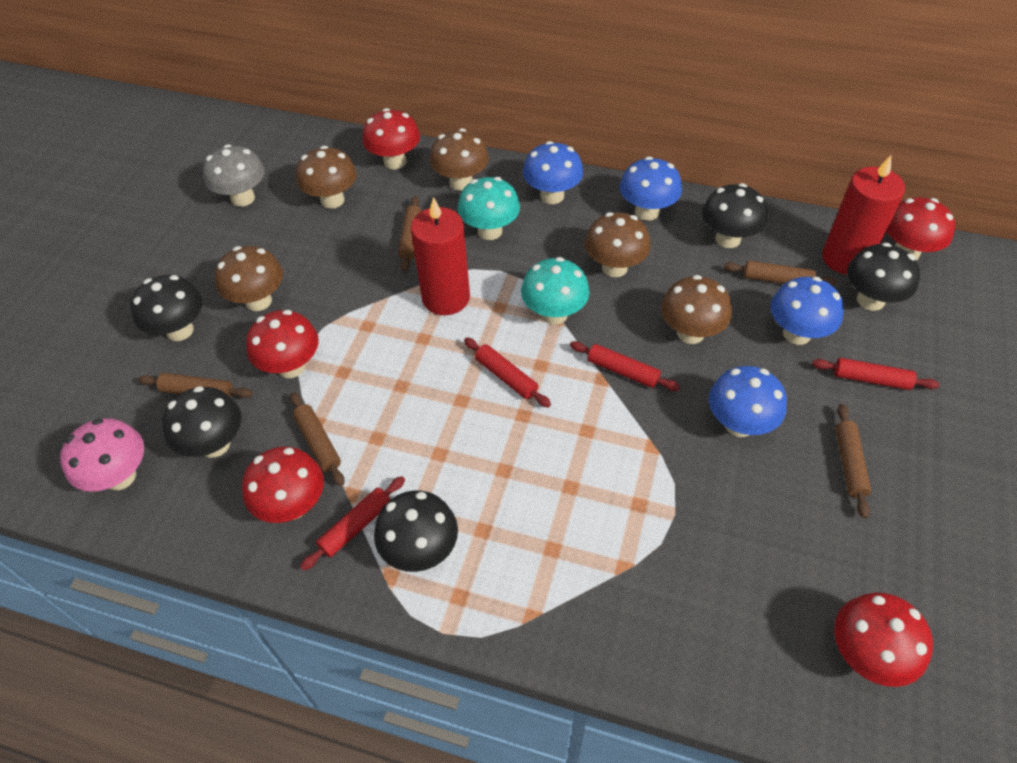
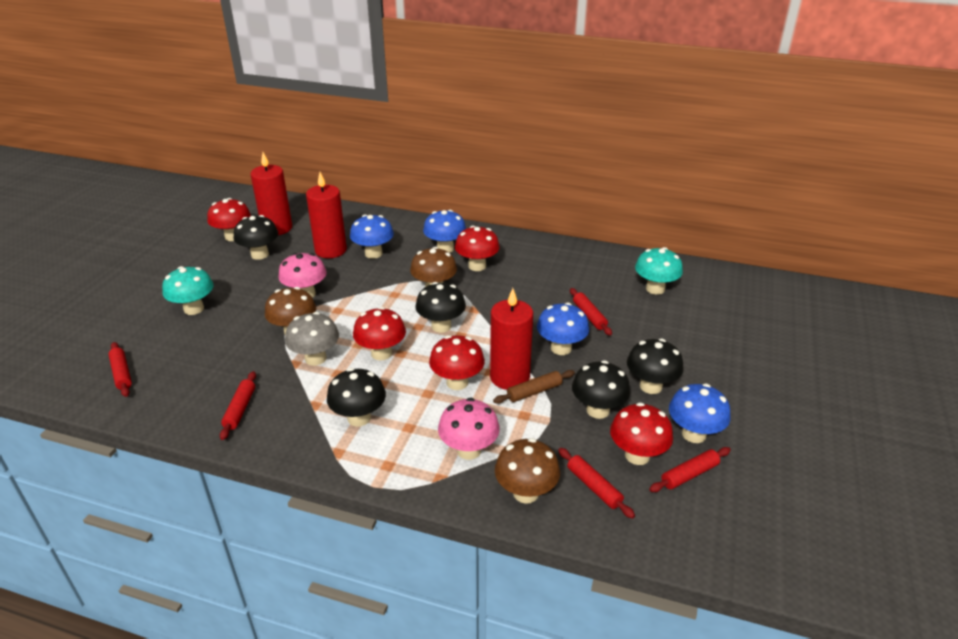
brown mushroom: 5 -> 3
brown rolling pin: 5 -> 1
pink mushroom: 1 -> 2
red candle: 2 -> 3
red rolling pin: 4 -> 5

